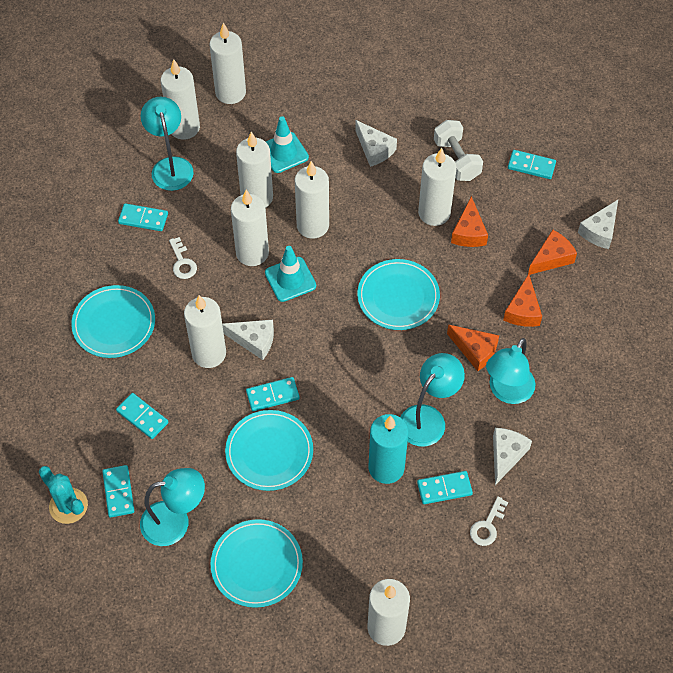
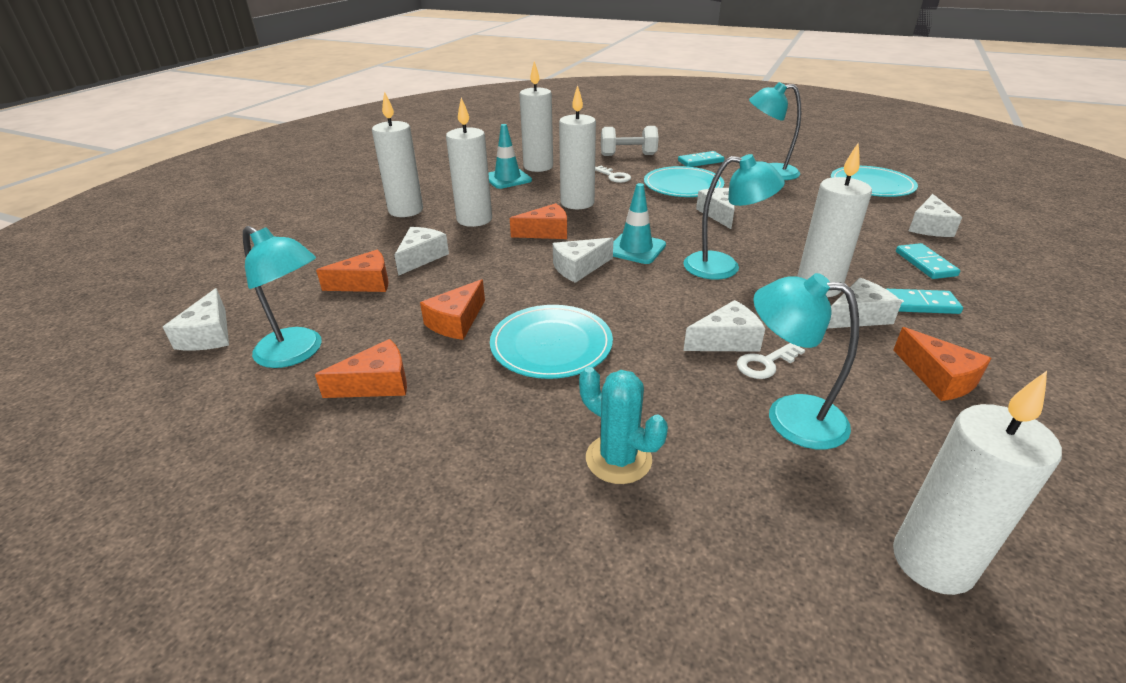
orange cheese: 4 -> 5
turquoise candle: 1 -> 0
turquoise domino: 6 -> 3
turquoise plate: 4 -> 3
white candle: 8 -> 6
white cheese: 4 -> 7

